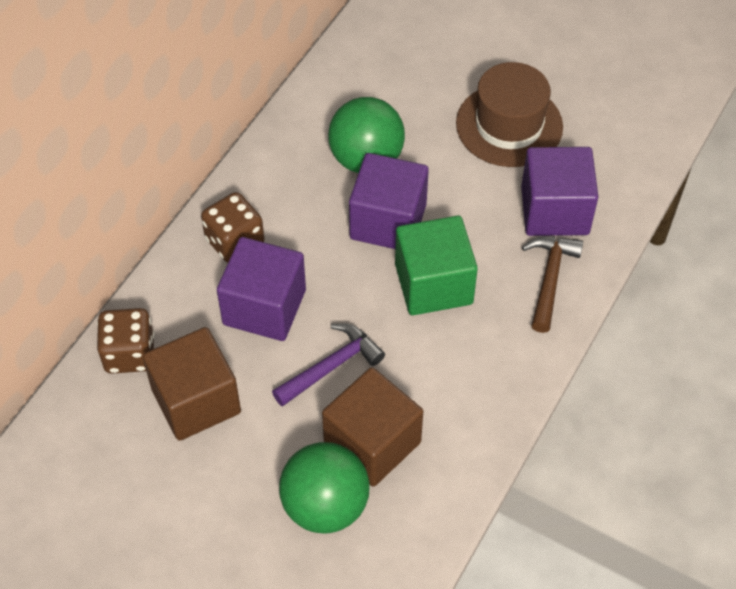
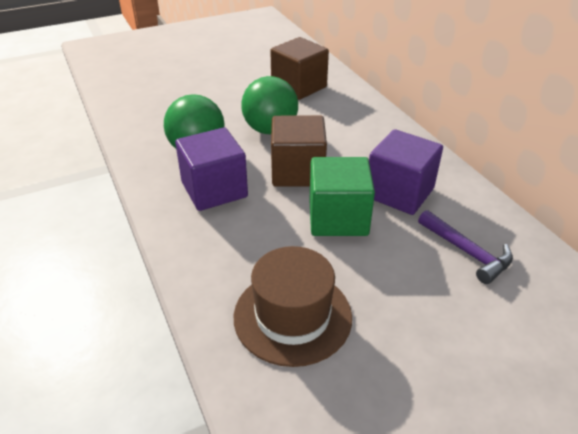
brown dice: 2 -> 0
brown hammer: 1 -> 0
purple cube: 3 -> 2

